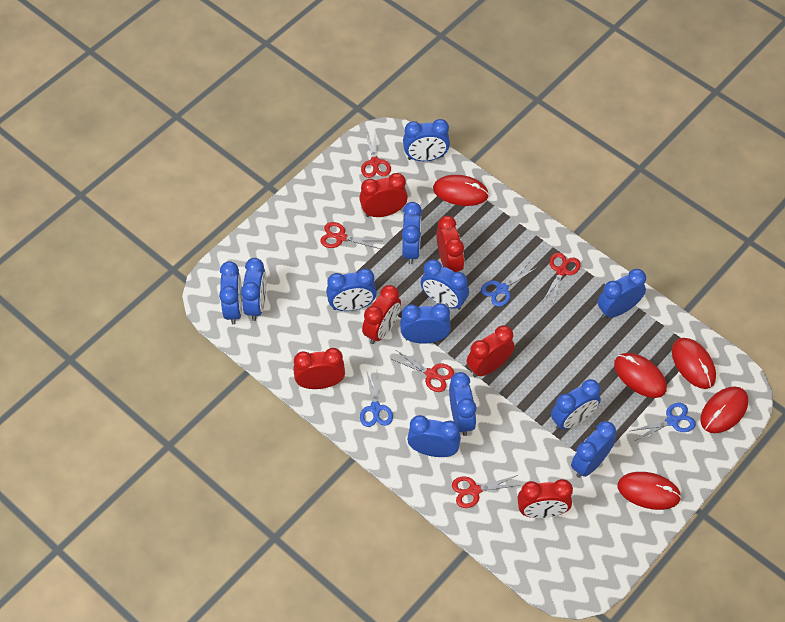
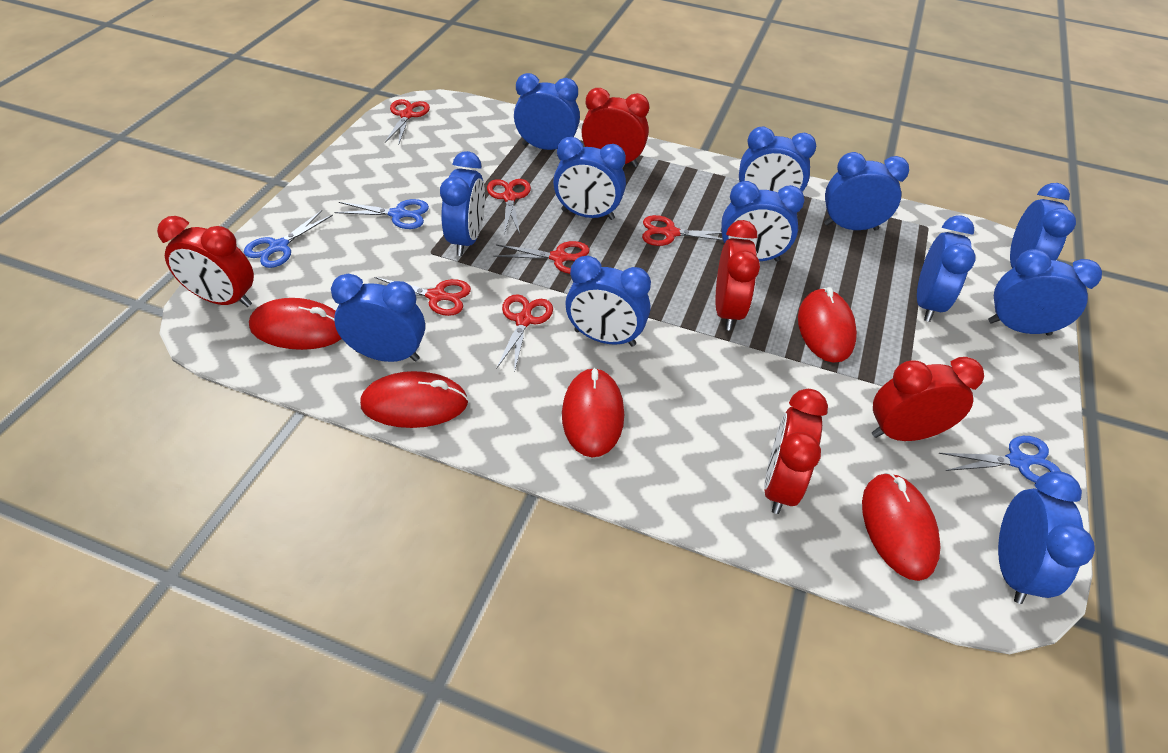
red clock: 6 -> 5
red scissors: 5 -> 6

